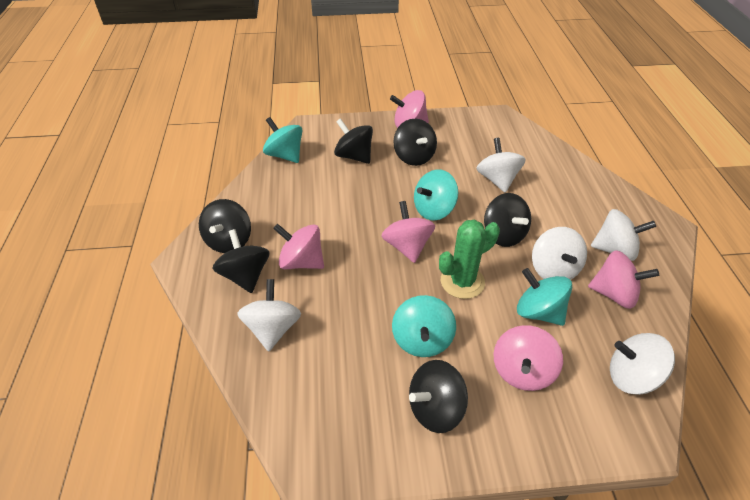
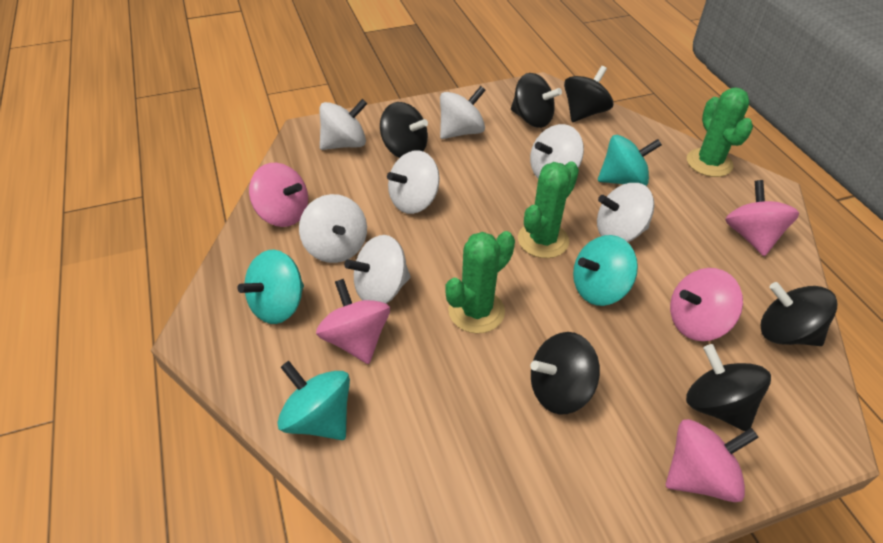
green cactus: 1 -> 3
white spinning top: 5 -> 7

